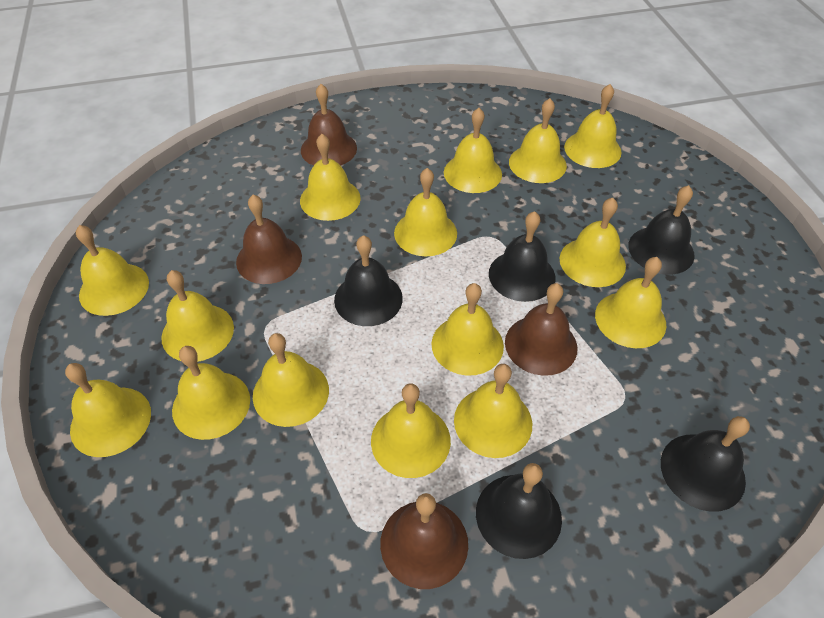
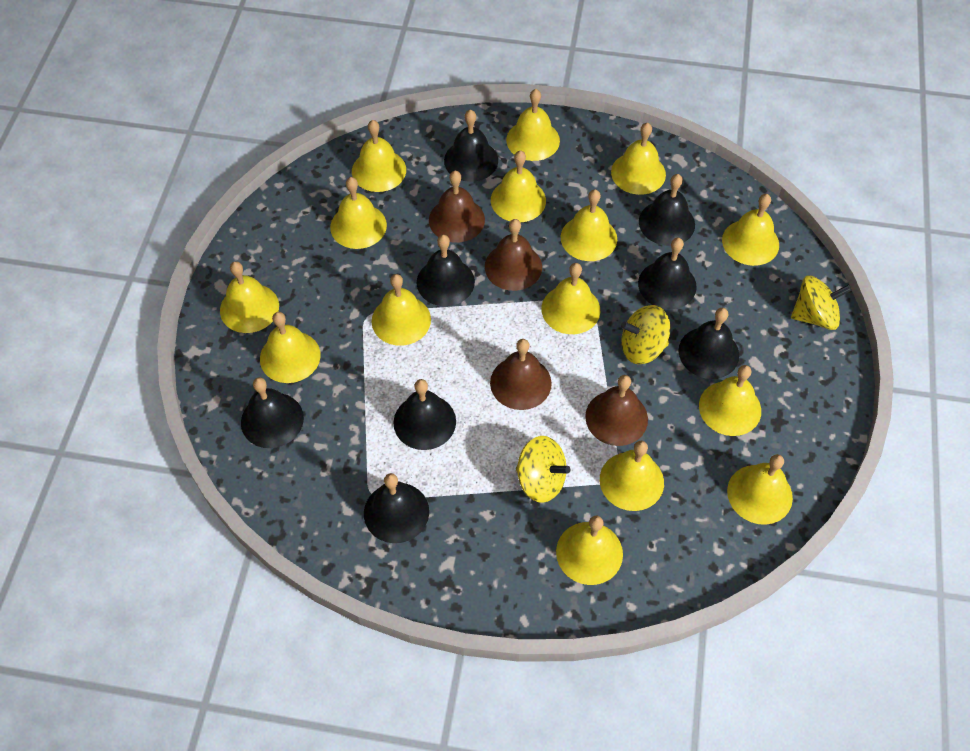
black bell: 5 -> 8
yellow spinning top: 0 -> 3

